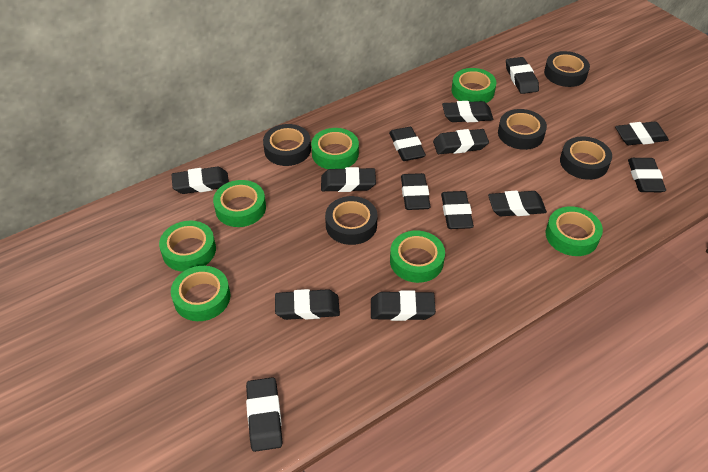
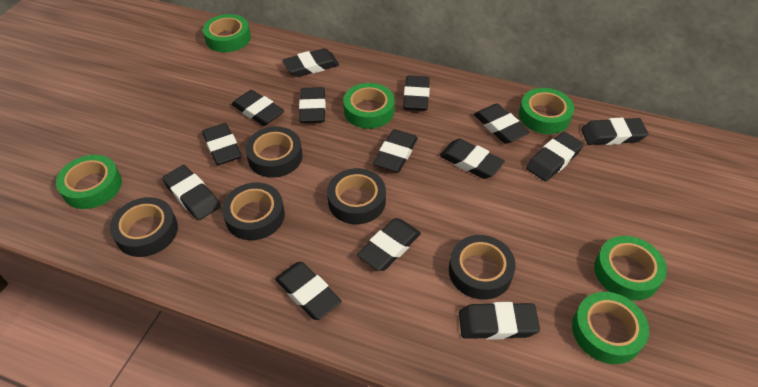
green tape: 7 -> 6

